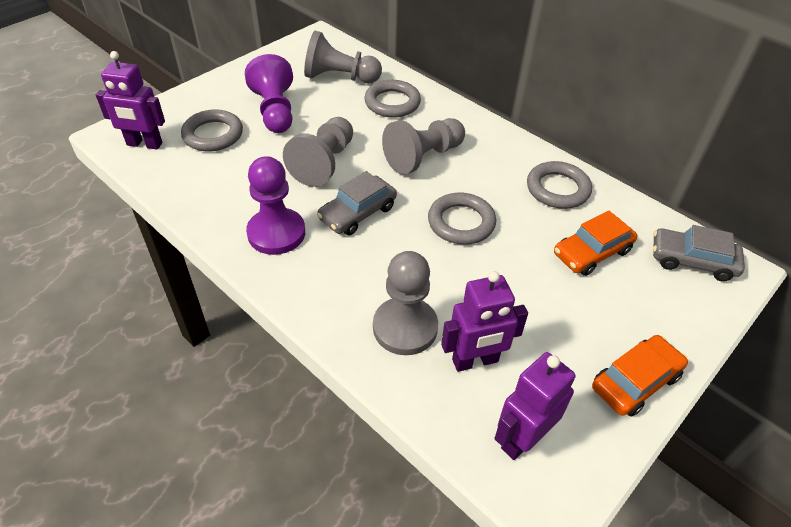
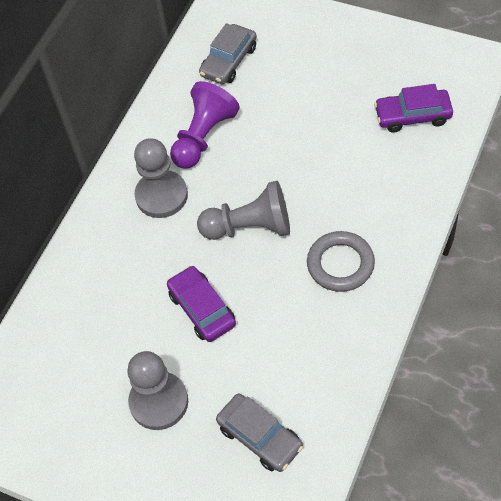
grey pawn: 4 -> 3
grey ring: 4 -> 1
orange car: 2 -> 0
purple car: 0 -> 2
purple pawn: 2 -> 1
purple robot: 3 -> 0

